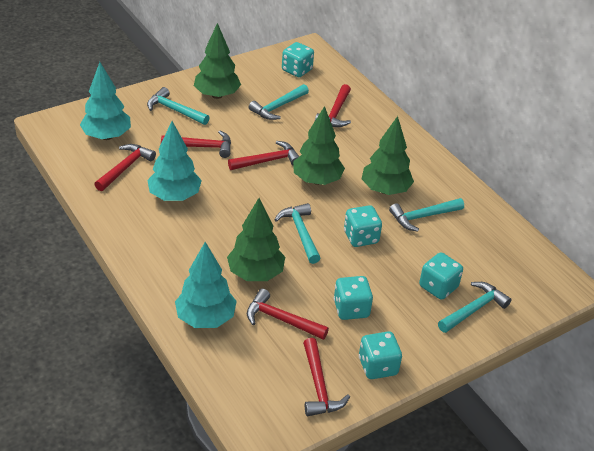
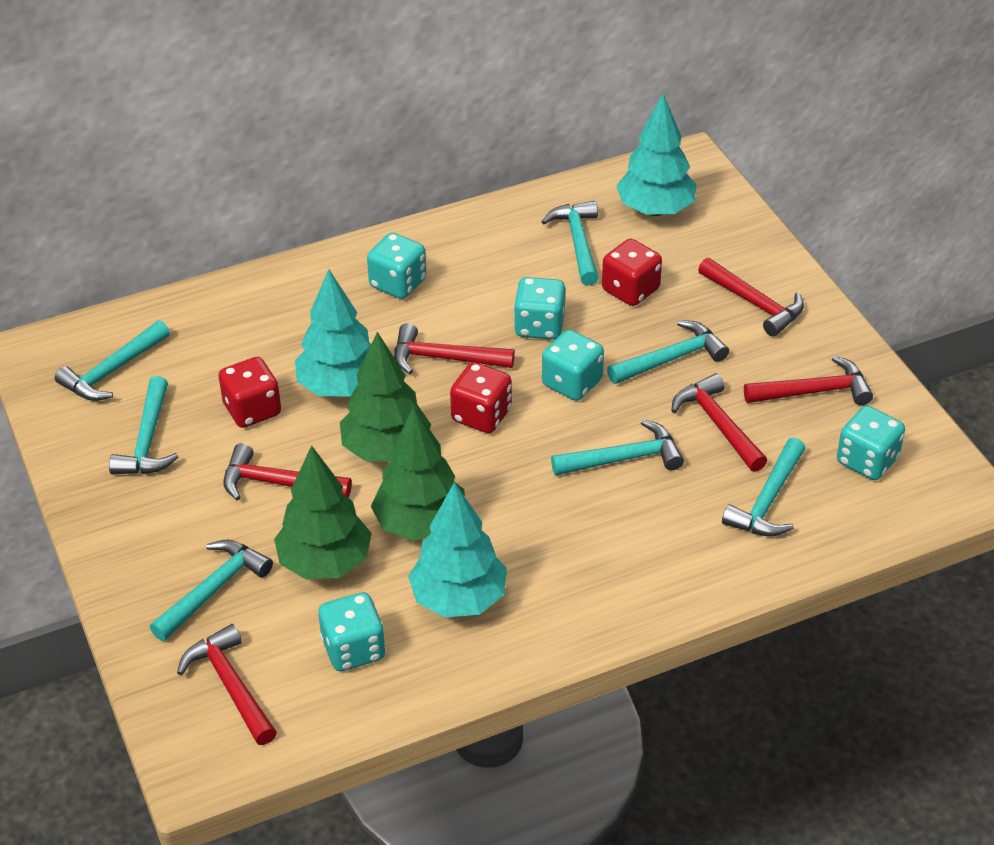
green tree: 4 -> 3
red dice: 0 -> 3
turquoise hammer: 5 -> 7

